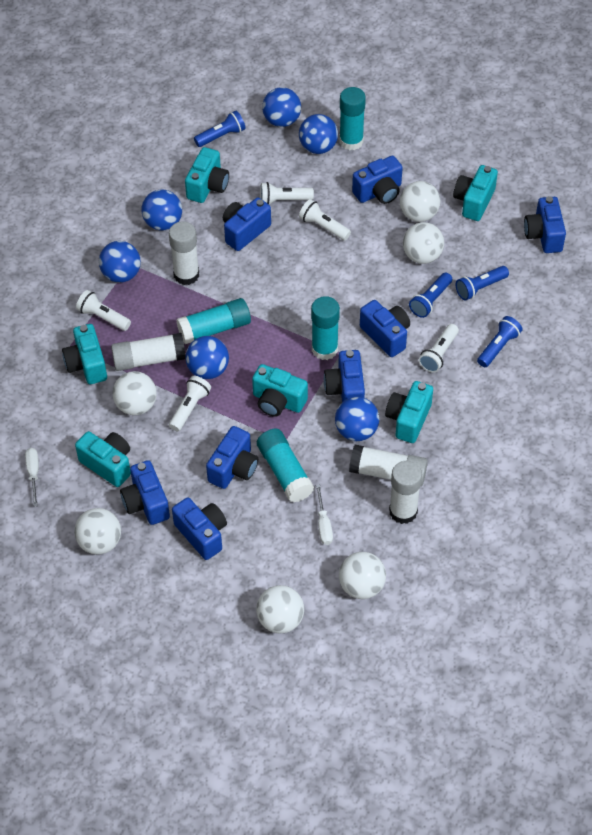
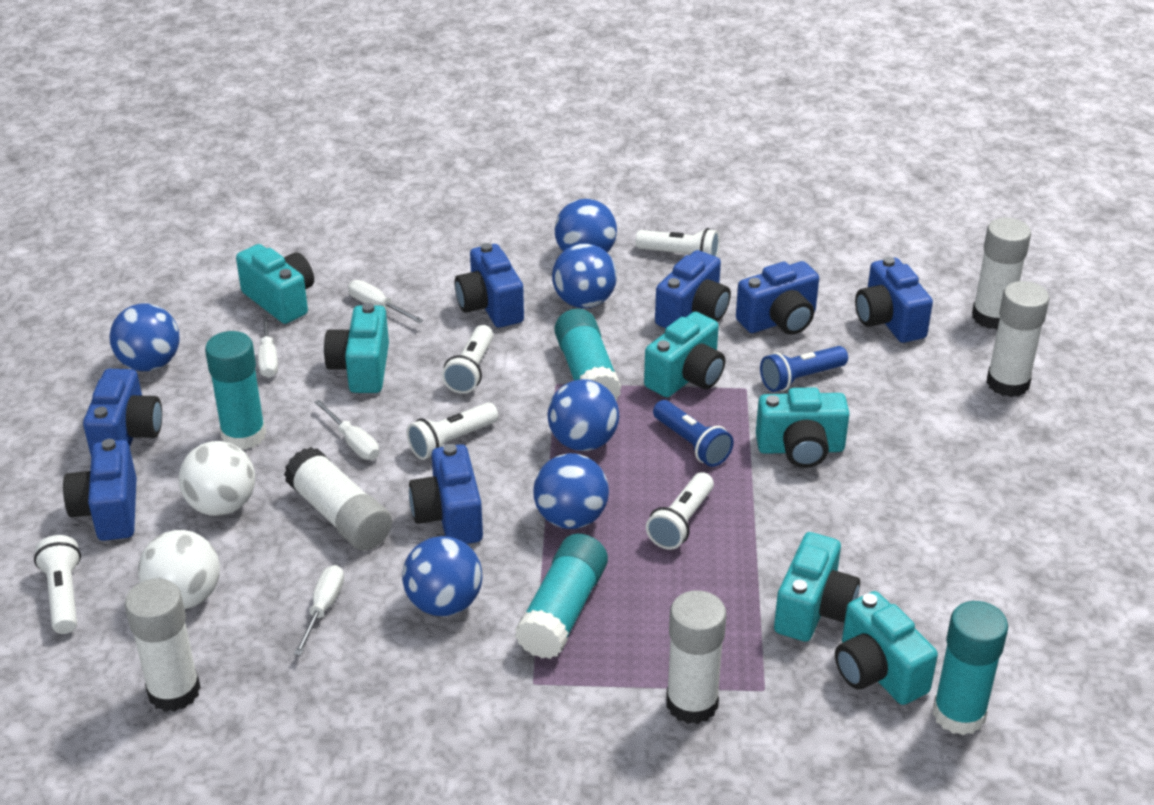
blue camera: 8 -> 7
blue flashlight: 4 -> 2
white ball: 6 -> 2
white glue stick: 4 -> 5
white screwdriver: 2 -> 4

